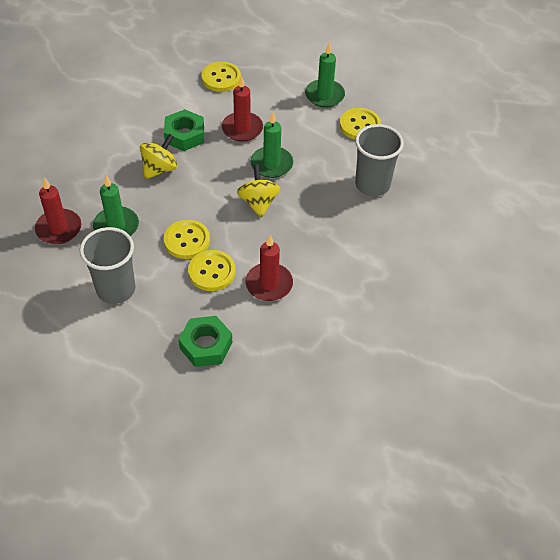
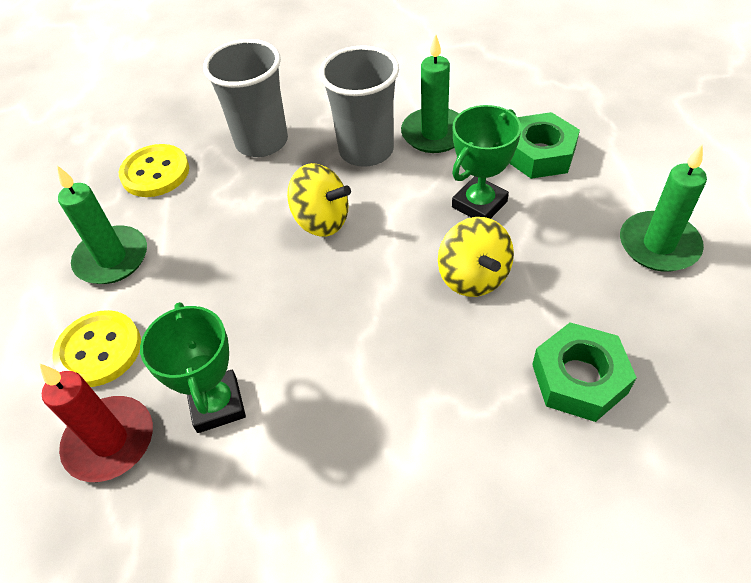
green trophy: 0 -> 2
red candle: 3 -> 1
yellow button: 4 -> 2

